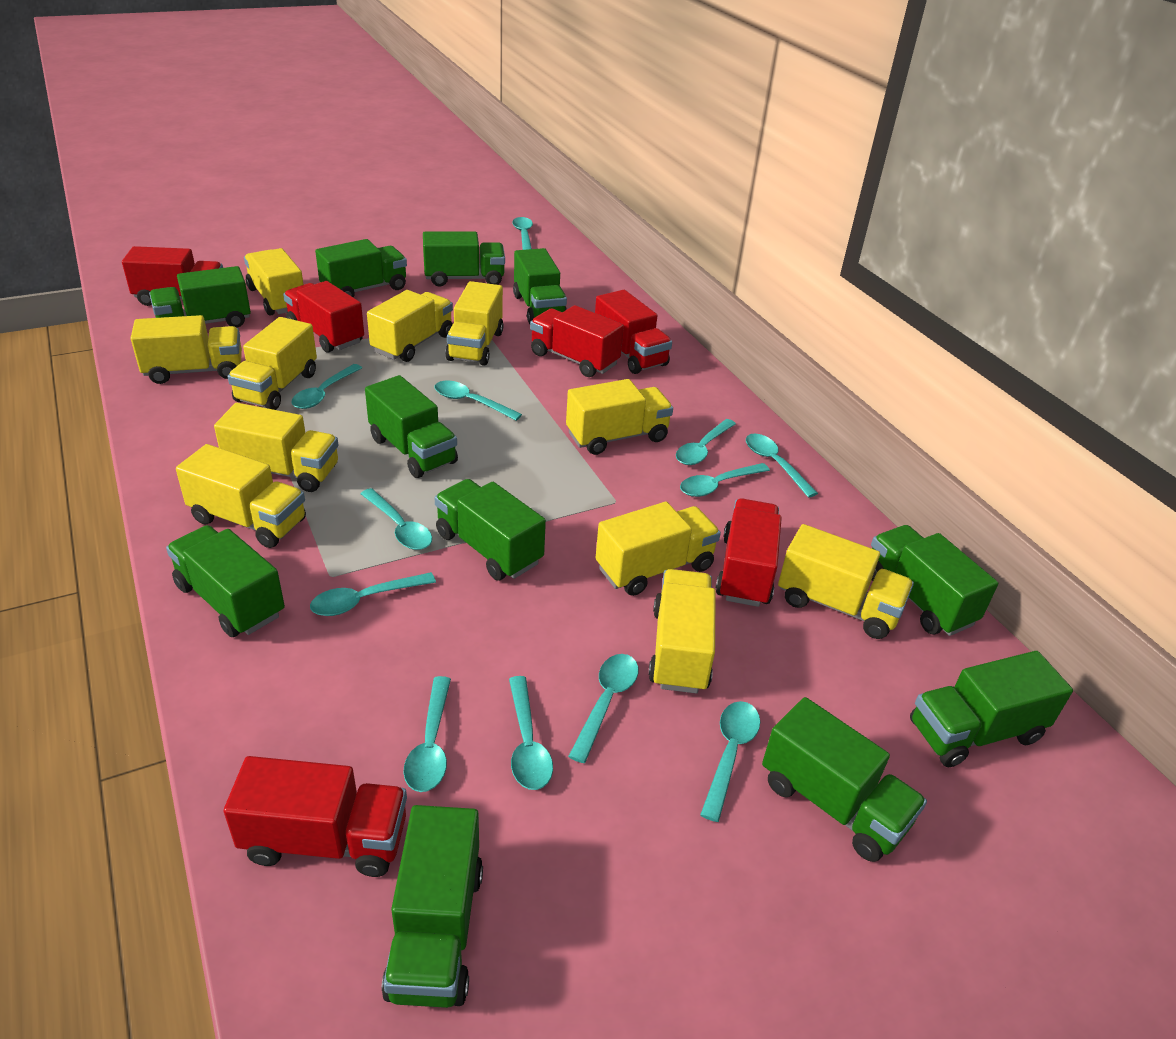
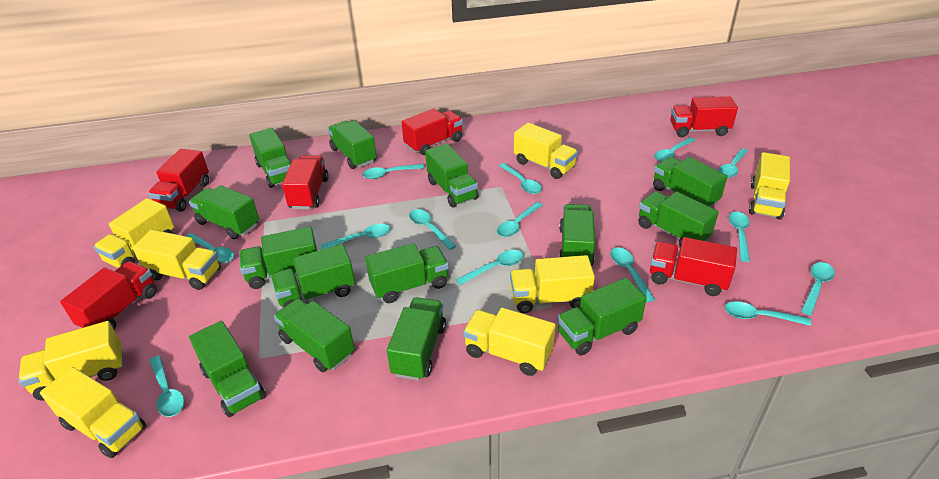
green truck: 11 -> 14
turquoise spoon: 12 -> 14
yellow truck: 11 -> 8

